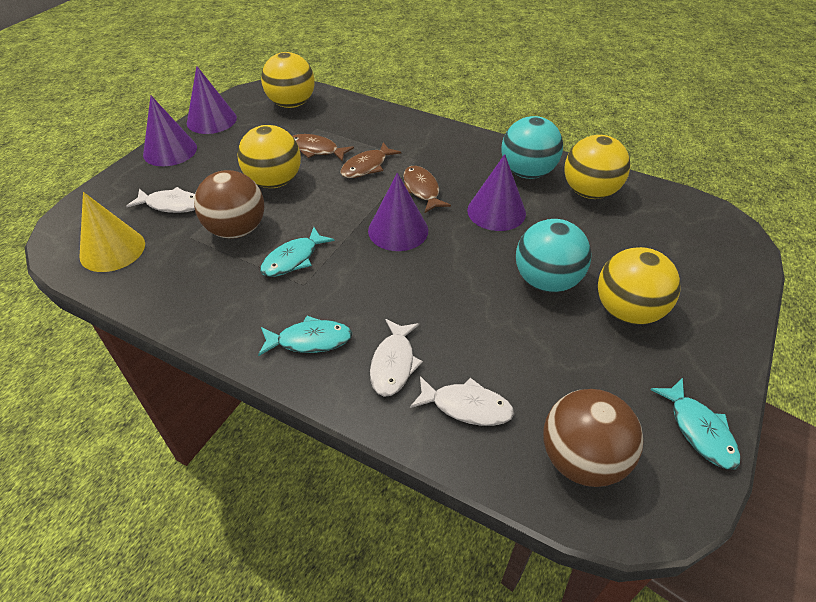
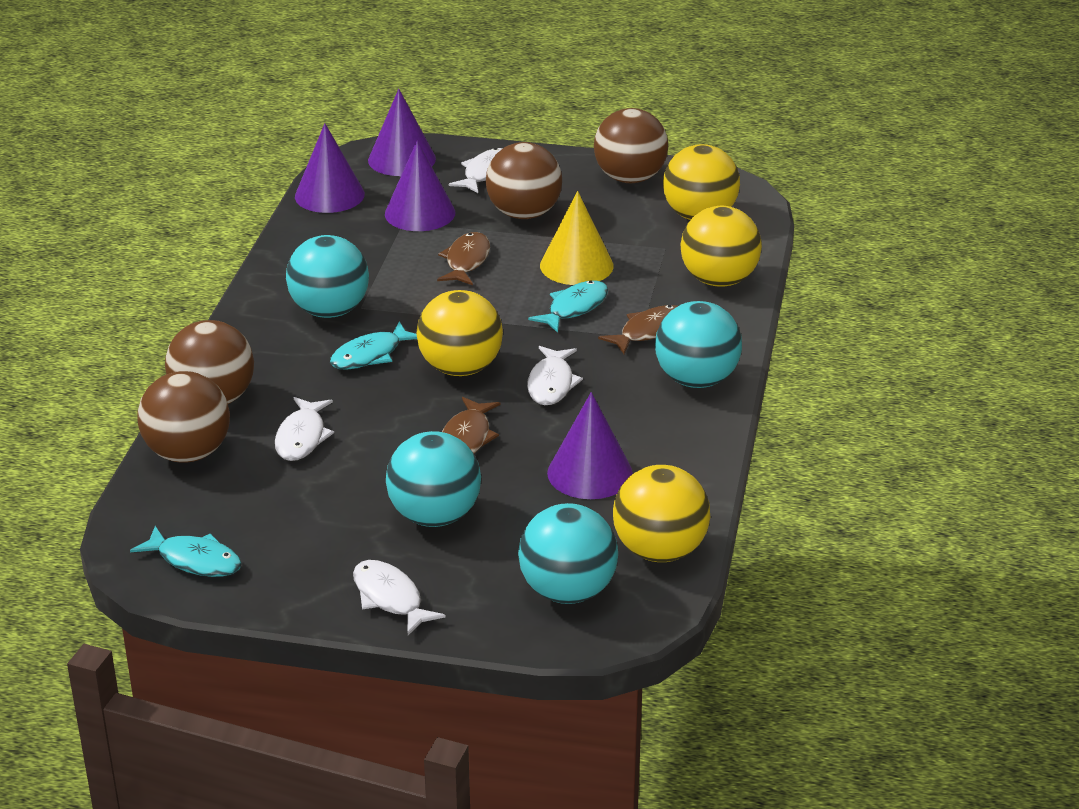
brown ball: 2 -> 4
turquoise ball: 2 -> 4
white fish: 3 -> 4

